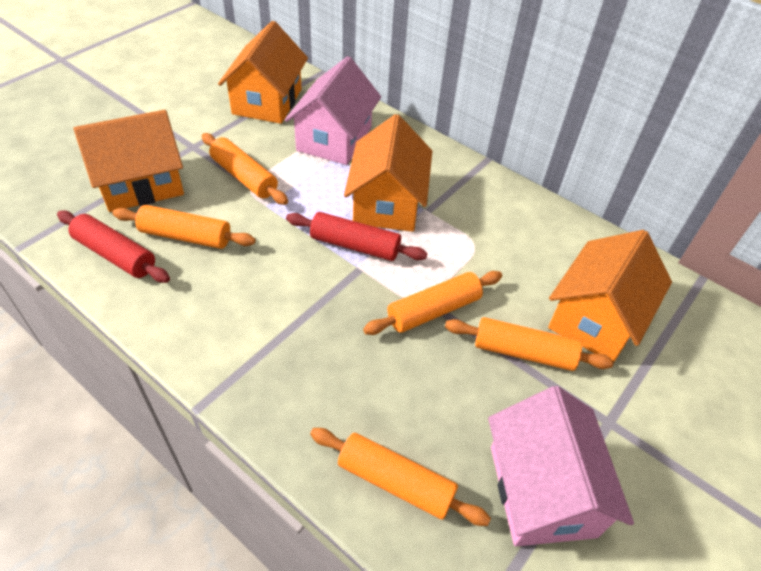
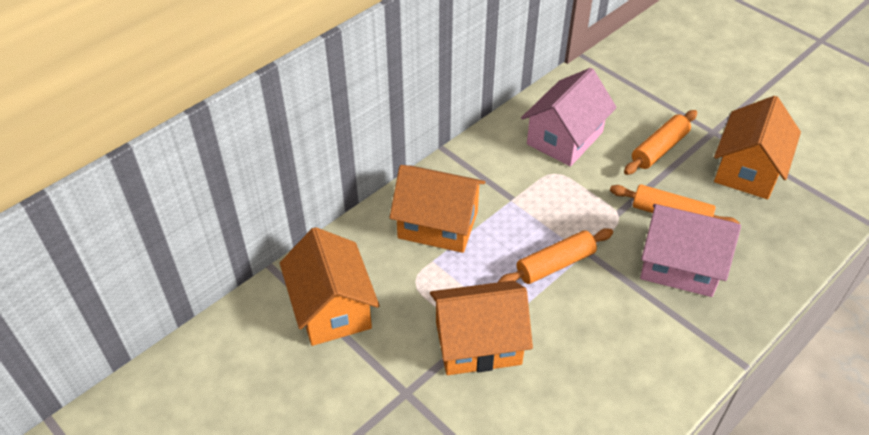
orange rolling pin: 5 -> 3
red rolling pin: 2 -> 0

